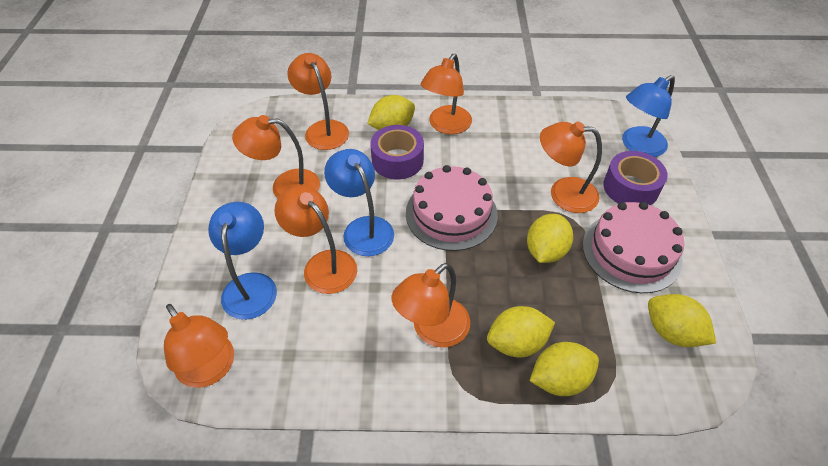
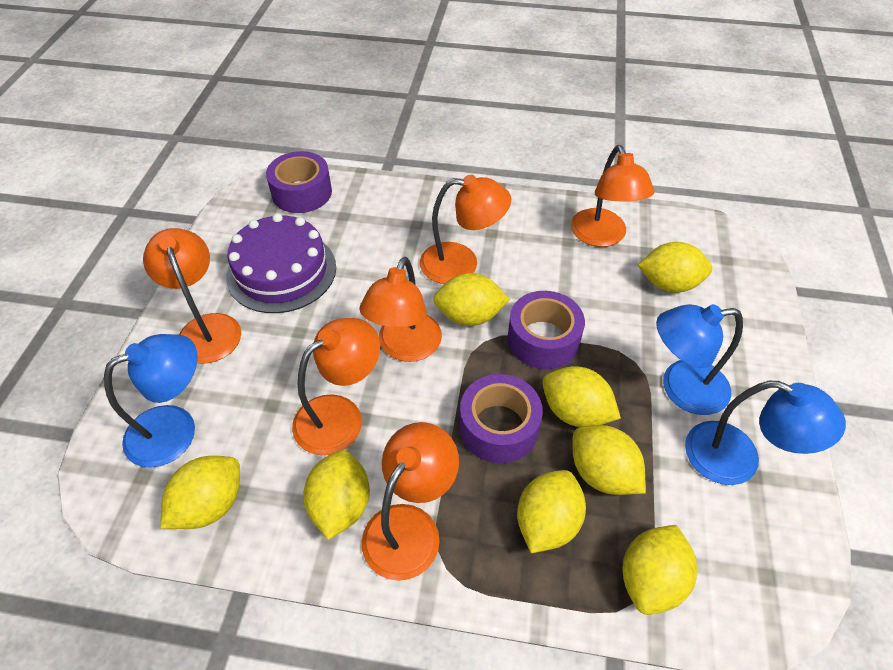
orange lamp: 7 -> 6
pink cake: 2 -> 0
purple cake: 0 -> 1
purple tape: 2 -> 3
yellow lemon: 5 -> 8

